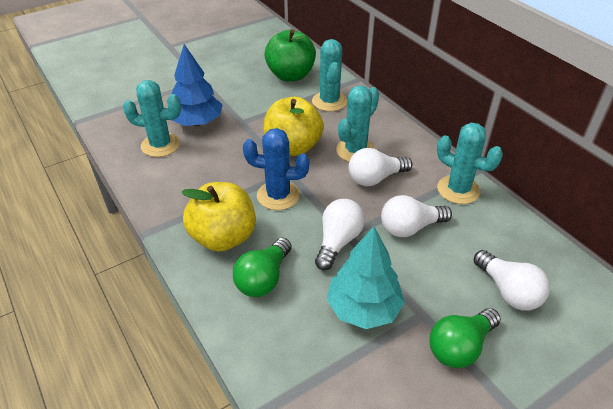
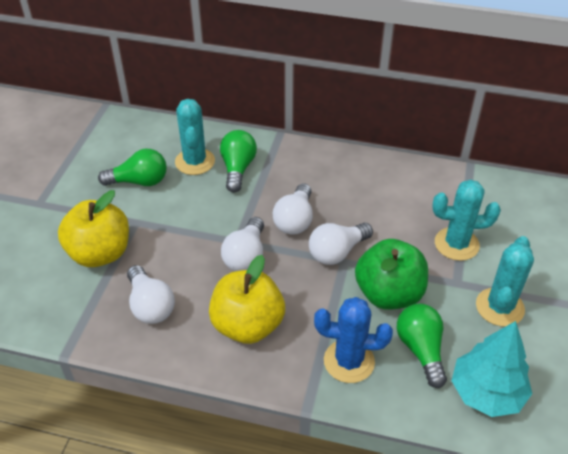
blue tree: 1 -> 0
green light bulb: 2 -> 3
turquoise cactus: 4 -> 3

